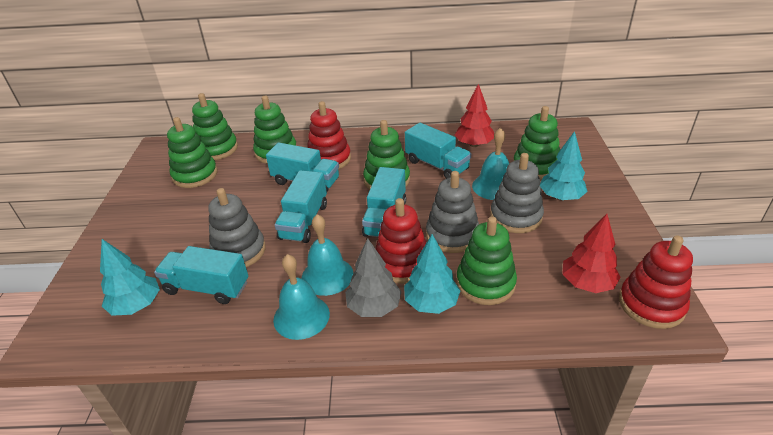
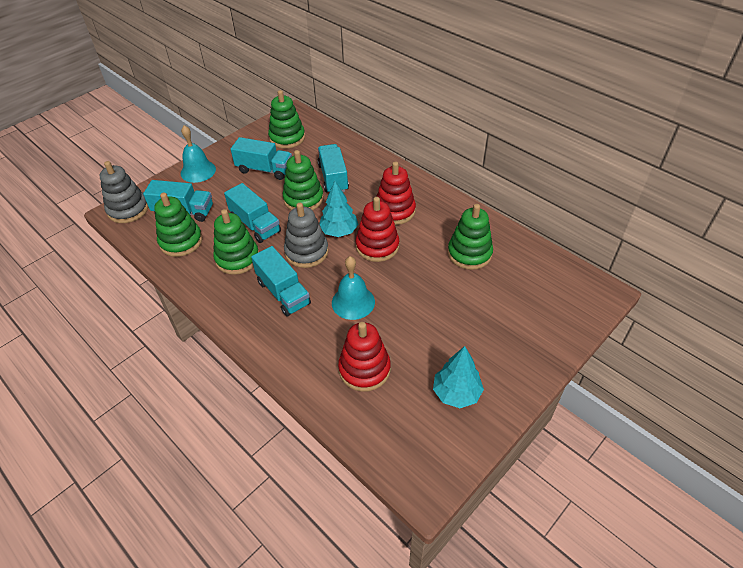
green stacking toy: 6 -> 5
grey stacking toy: 3 -> 2
grey tree: 1 -> 0
red tree: 2 -> 0
turquoise bell: 3 -> 2
turquoise tree: 3 -> 2

